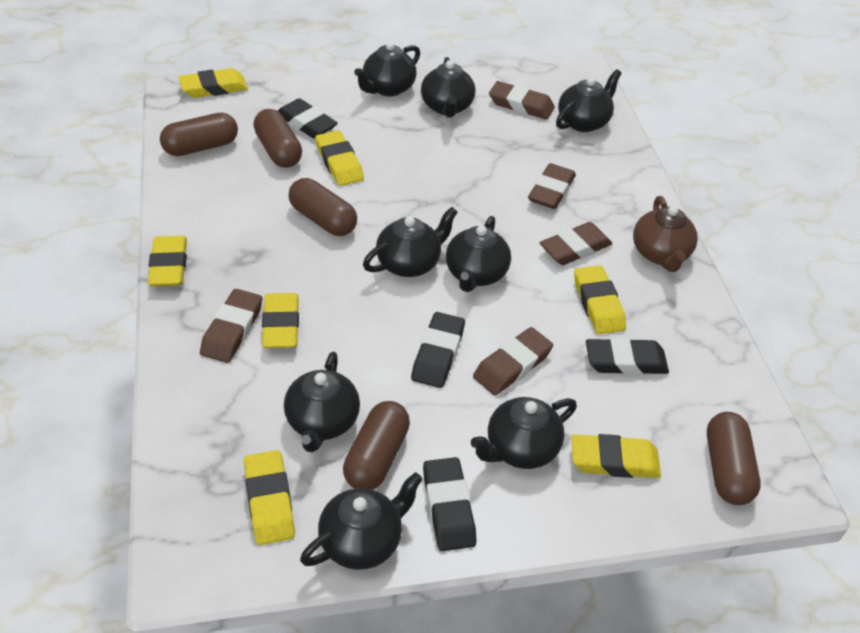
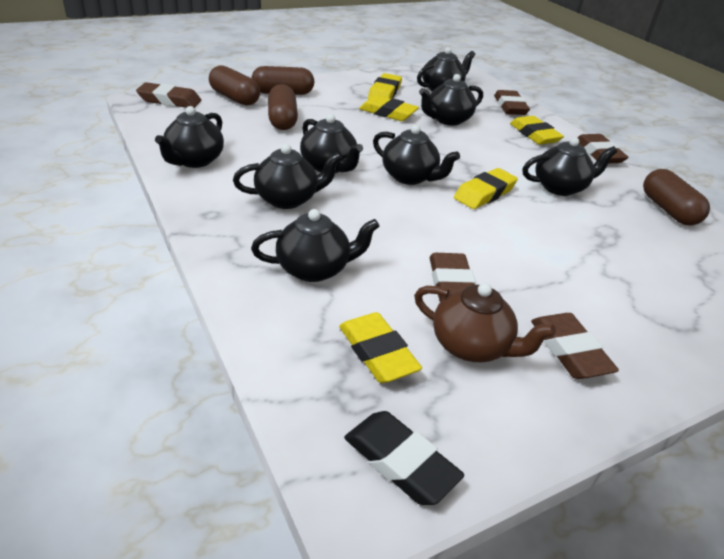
black eraser: 4 -> 1
brown capsule: 5 -> 4
yellow eraser: 7 -> 5

